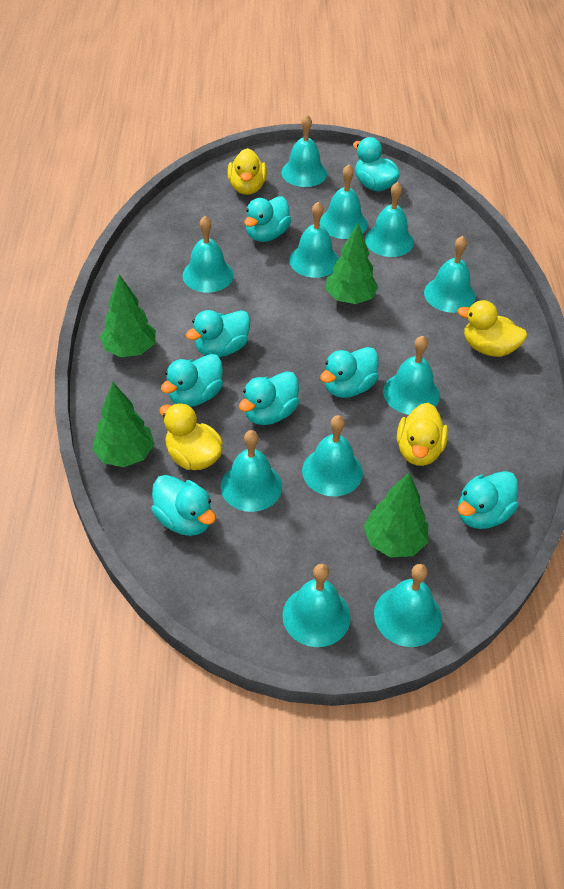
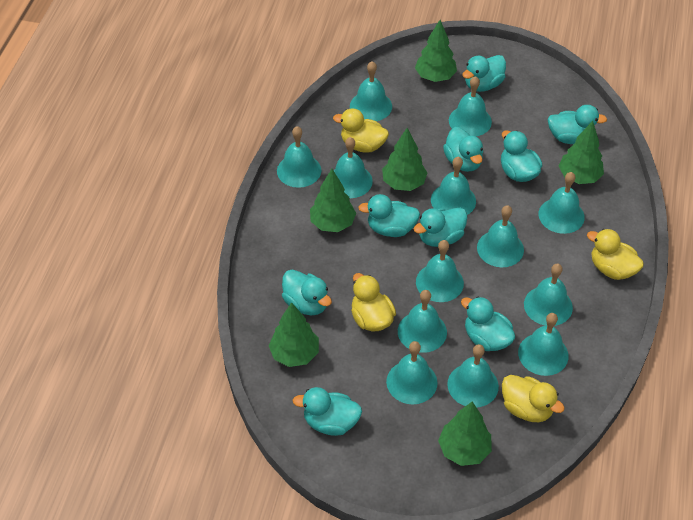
green tree: 4 -> 6
turquoise bell: 11 -> 13
turquoise duck: 8 -> 9

